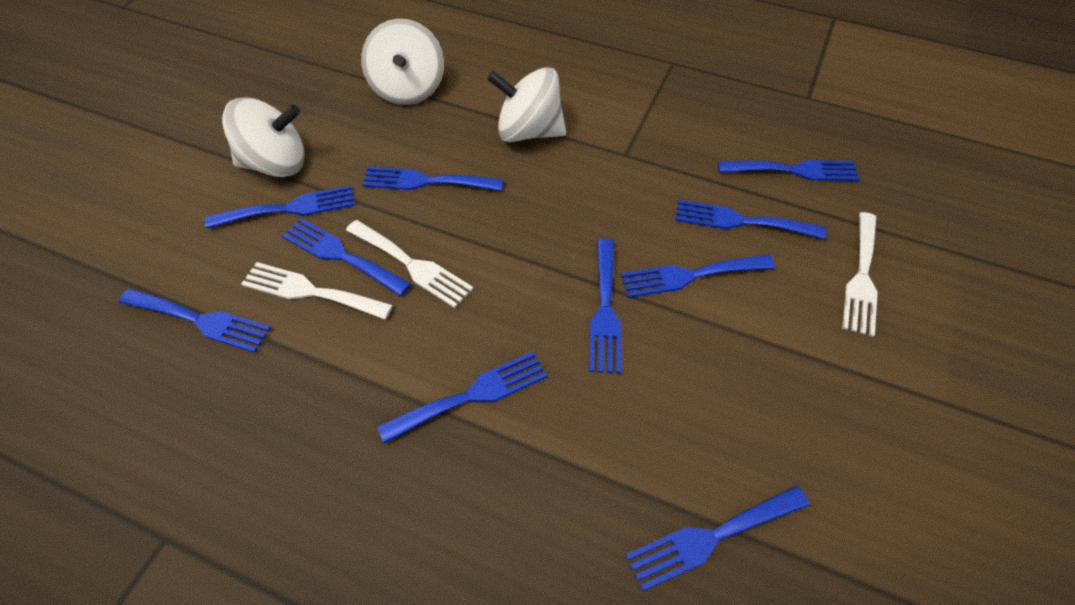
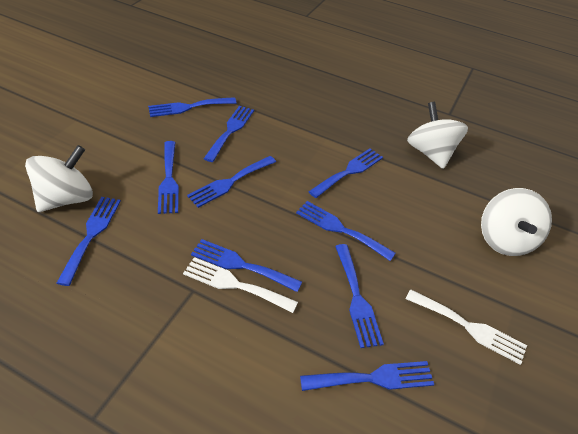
white fork: 3 -> 2

